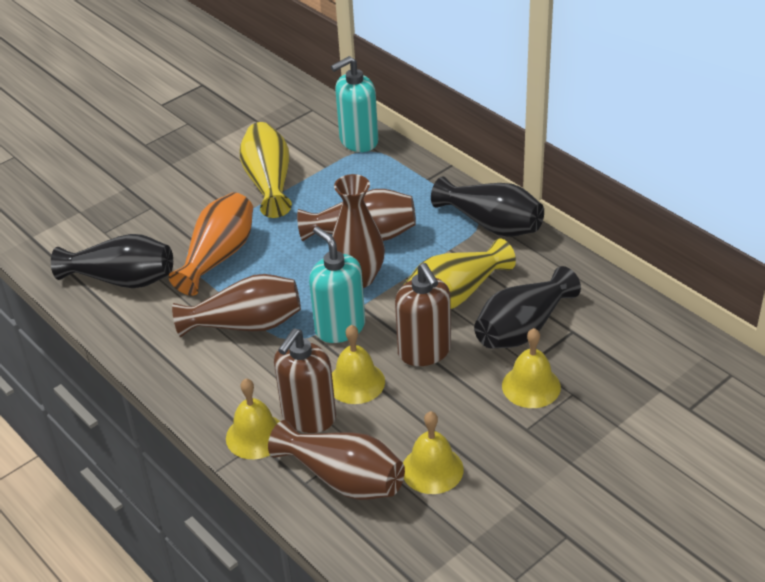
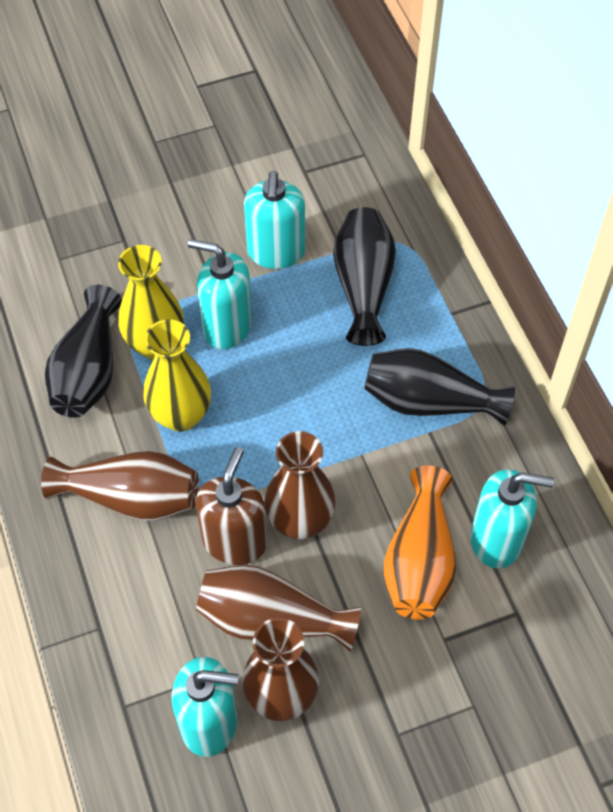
brown soap dispenser: 2 -> 1
turquoise soap dispenser: 2 -> 4
yellow bell: 4 -> 0

